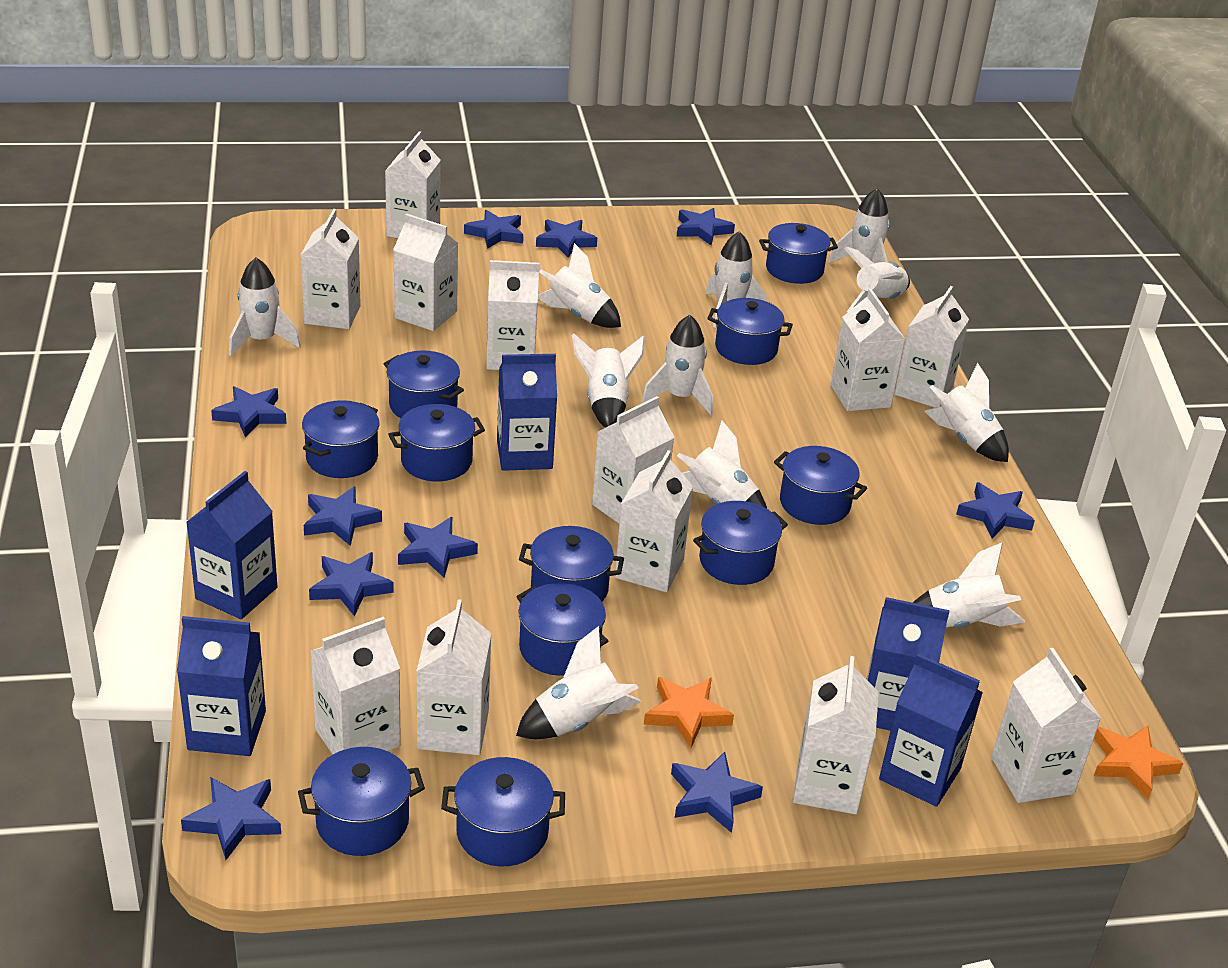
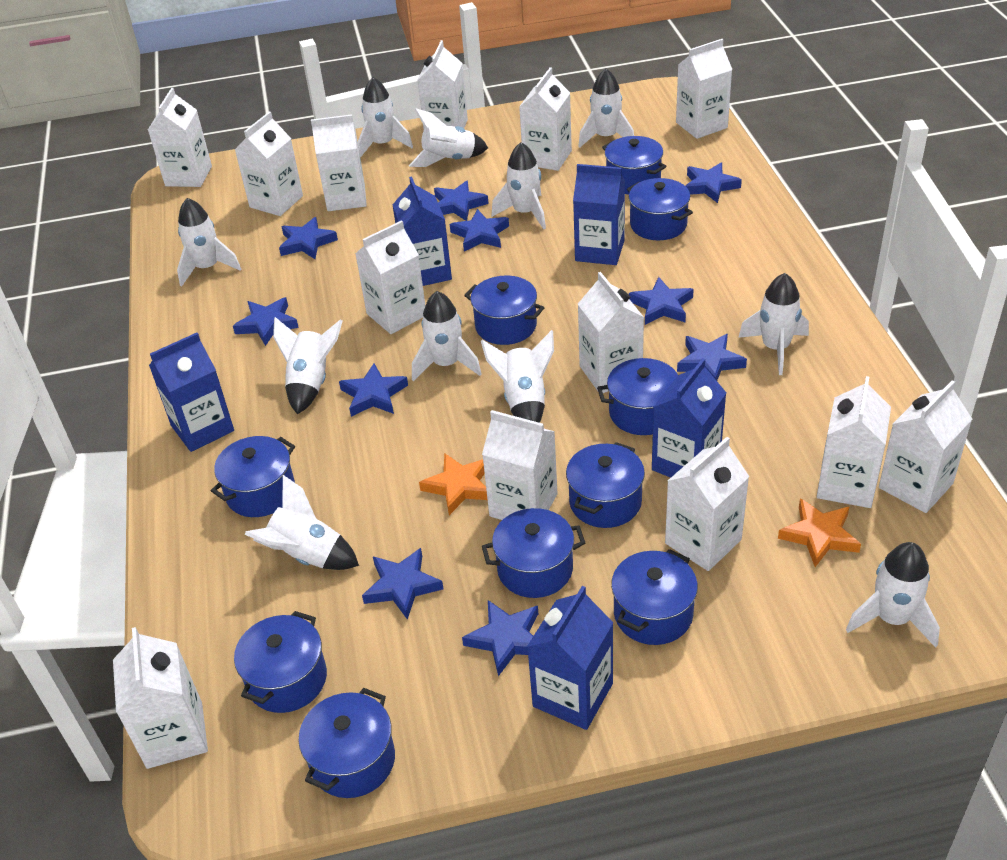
blue pot: 11 -> 10
white carton: 12 -> 13

